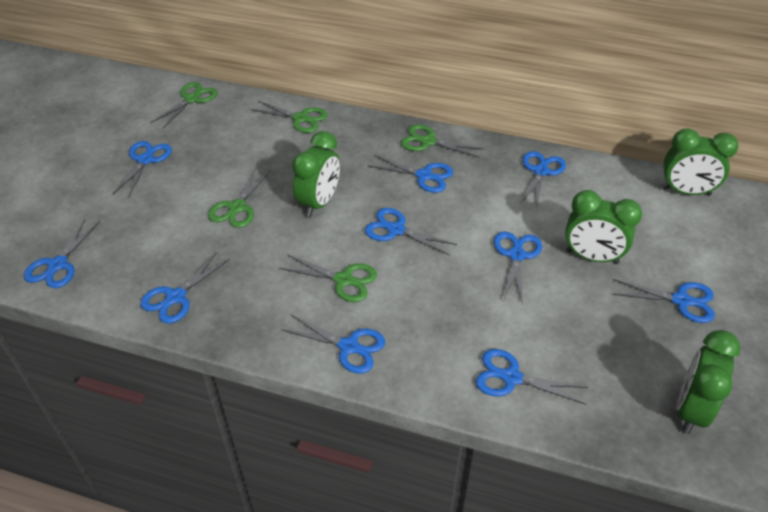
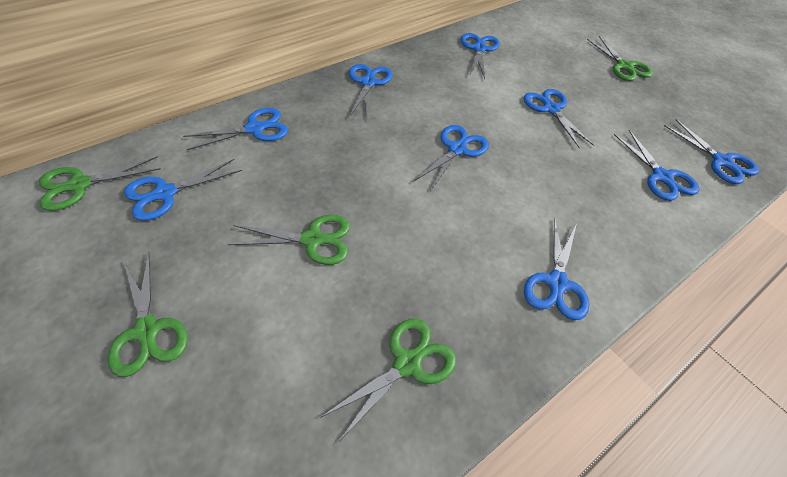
blue scissors: 10 -> 9
green clock: 4 -> 0

